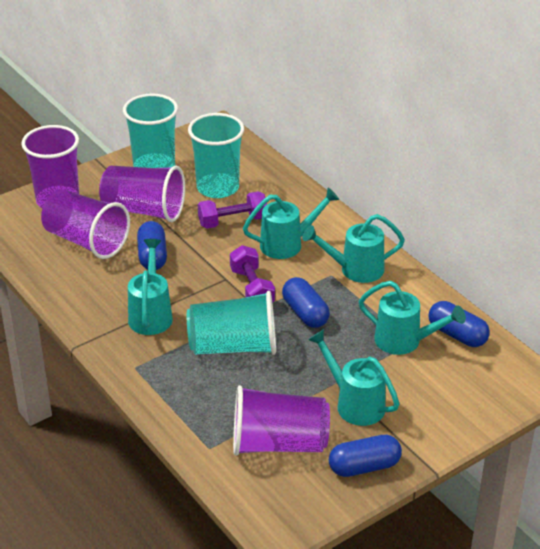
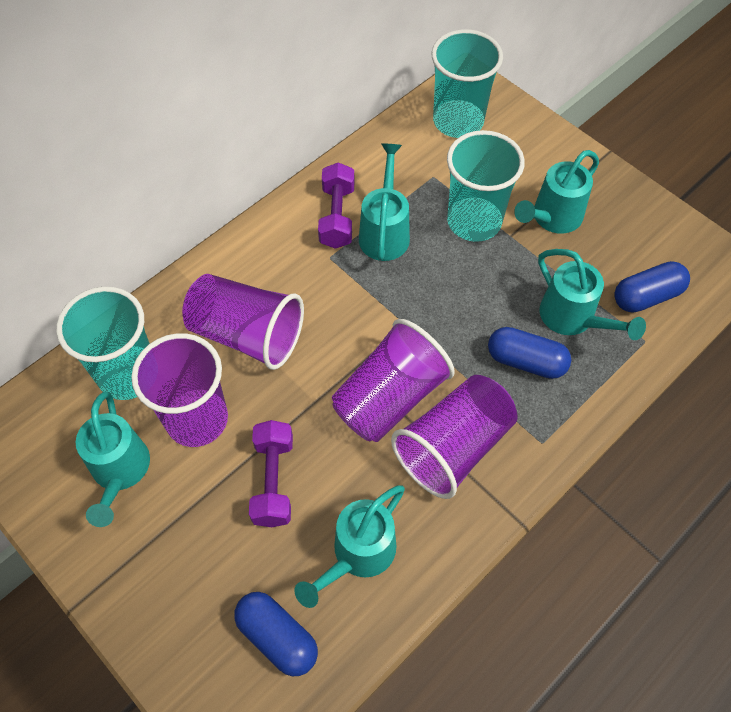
blue capsule: 4 -> 3

